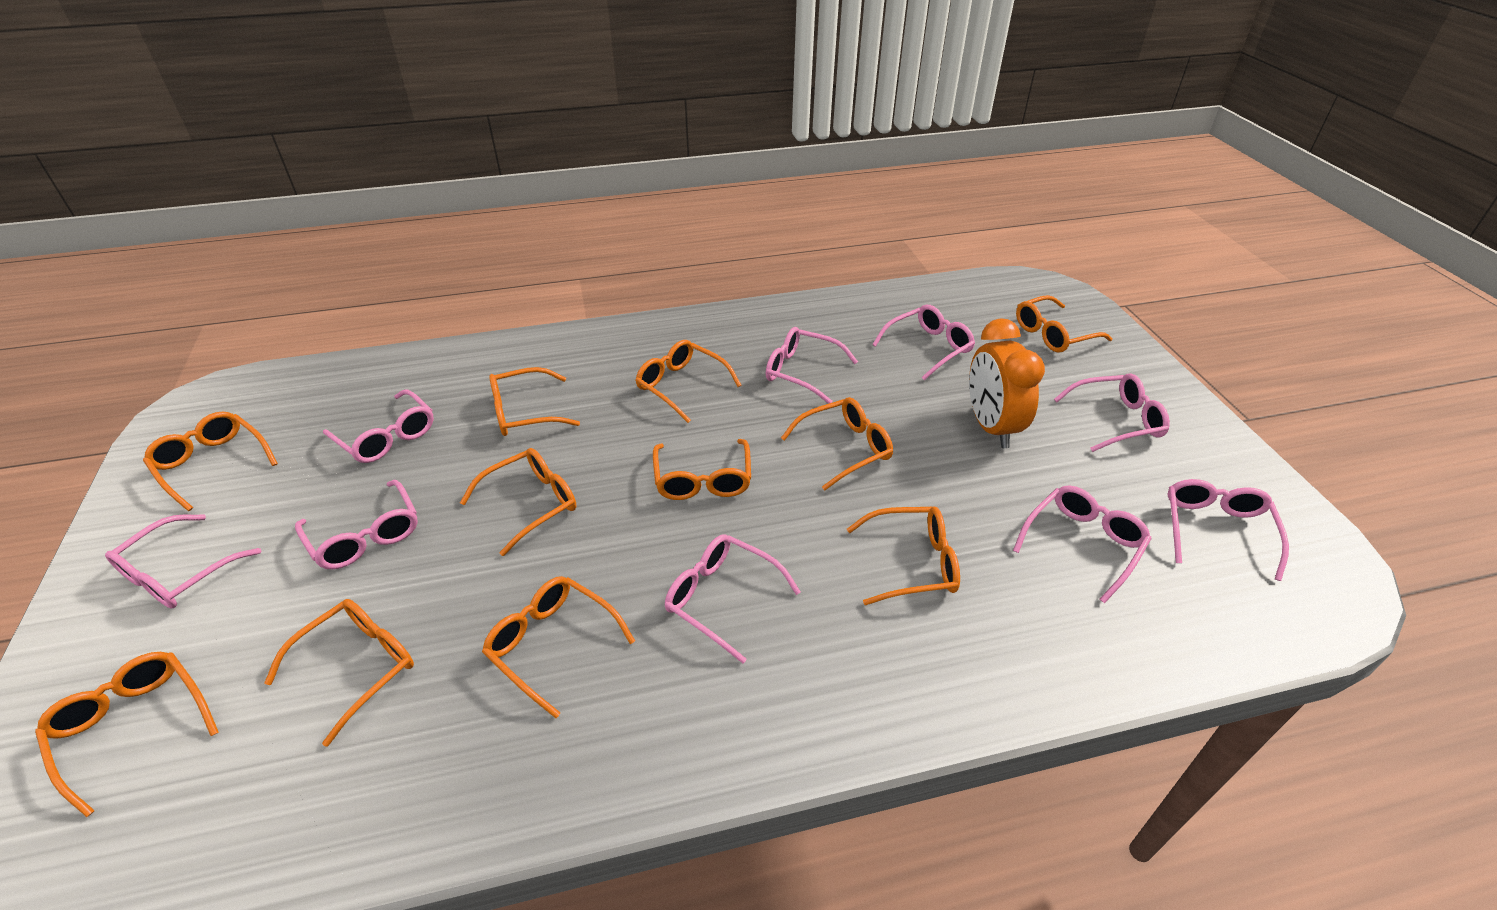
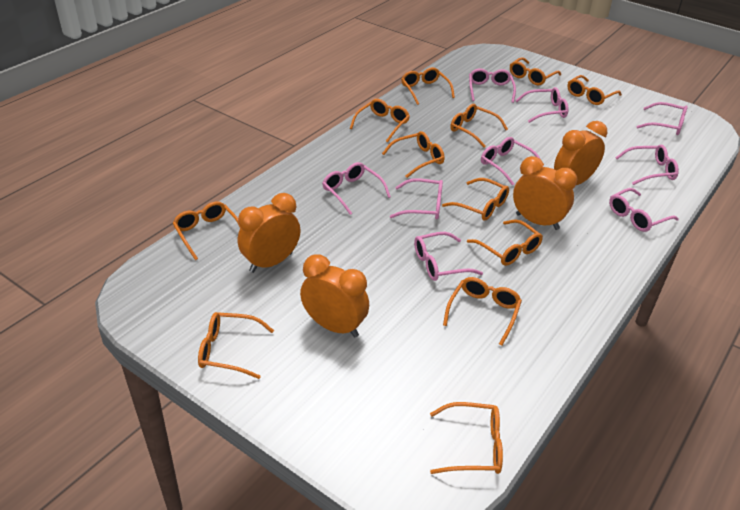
orange clock: 1 -> 4
orange glasses: 11 -> 12

